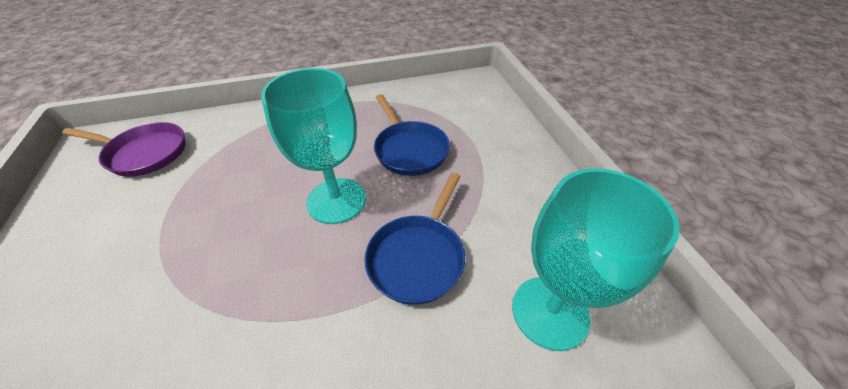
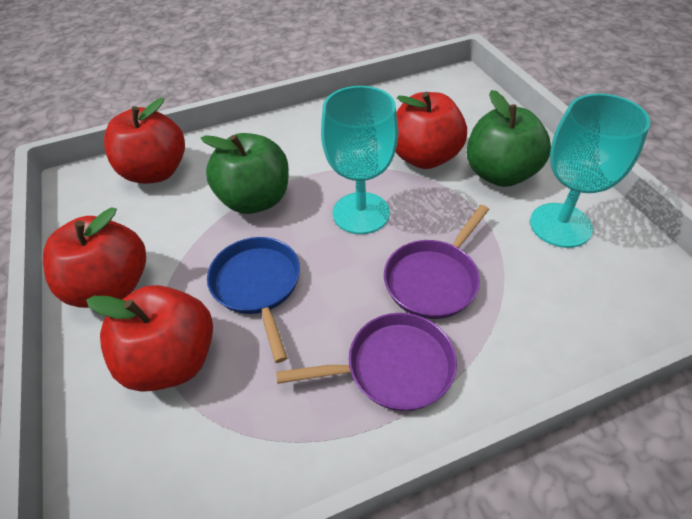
blue pan: 2 -> 1
green apple: 0 -> 2
purple pan: 1 -> 2
red apple: 0 -> 4

